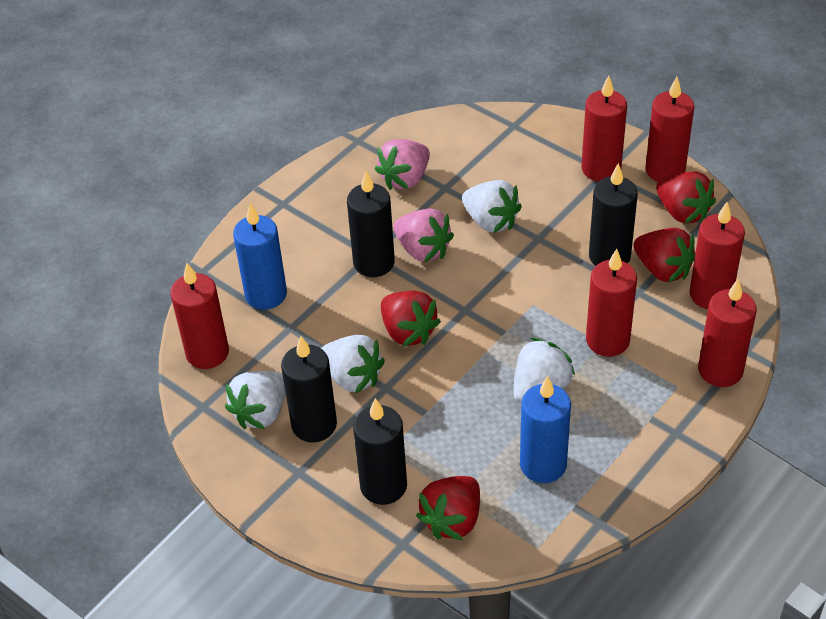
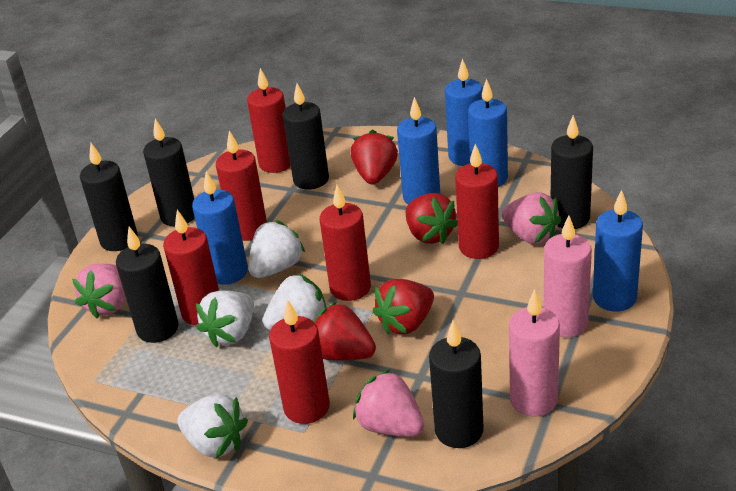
black candle: 4 -> 6
blue candle: 2 -> 5
pink candle: 0 -> 2
pink strawberry: 2 -> 3

